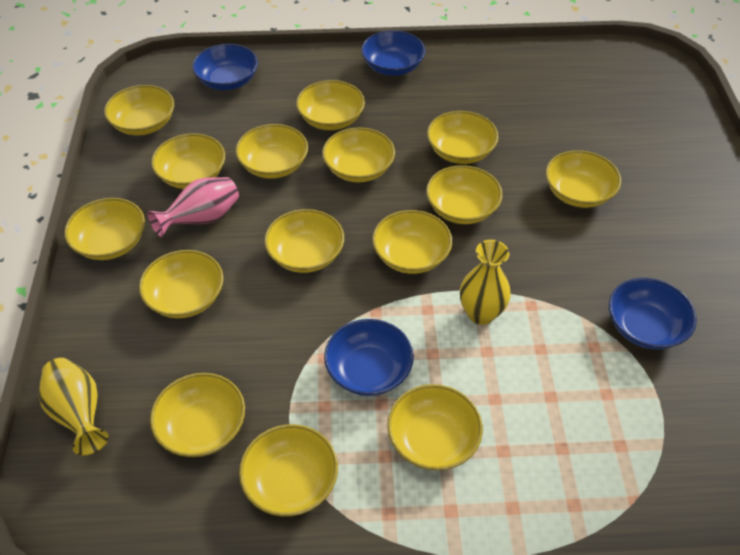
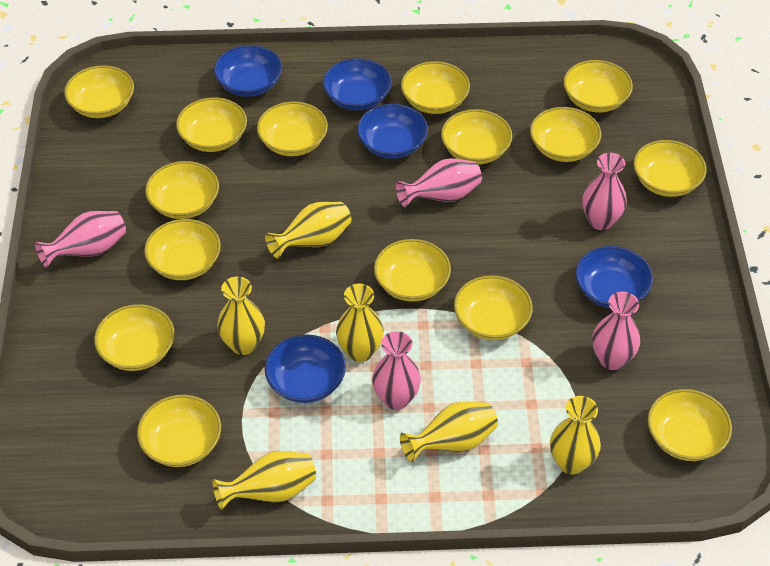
blue bowl: 4 -> 5
pink vase: 1 -> 5
yellow vase: 2 -> 6

